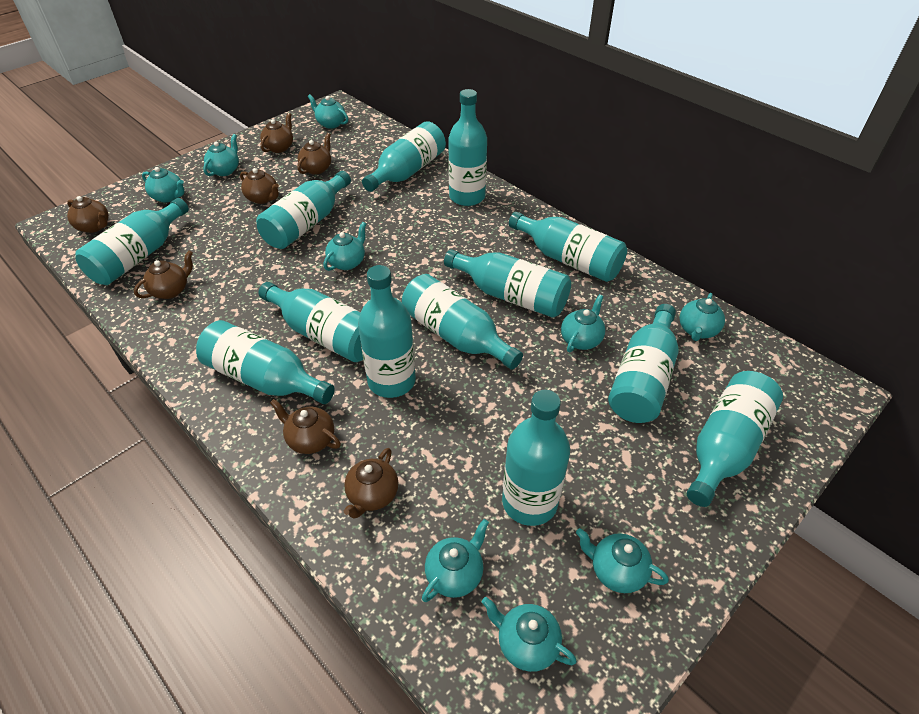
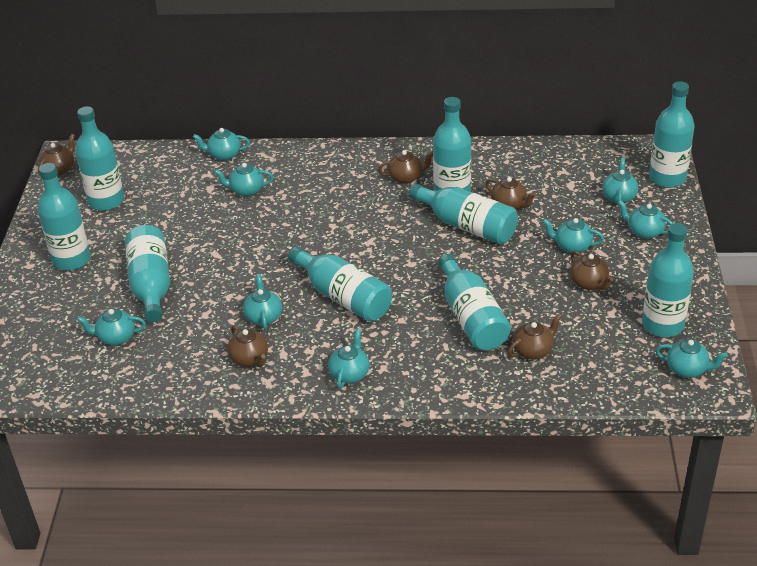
brown teapot: 7 -> 6
turquoise bottle: 13 -> 9

